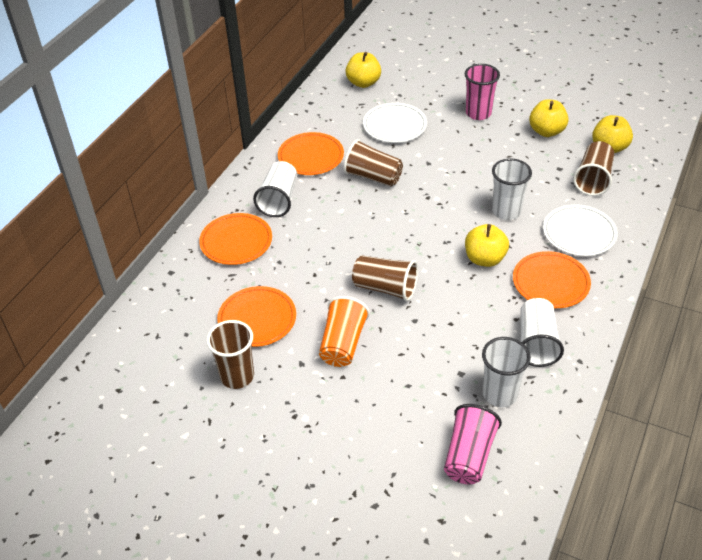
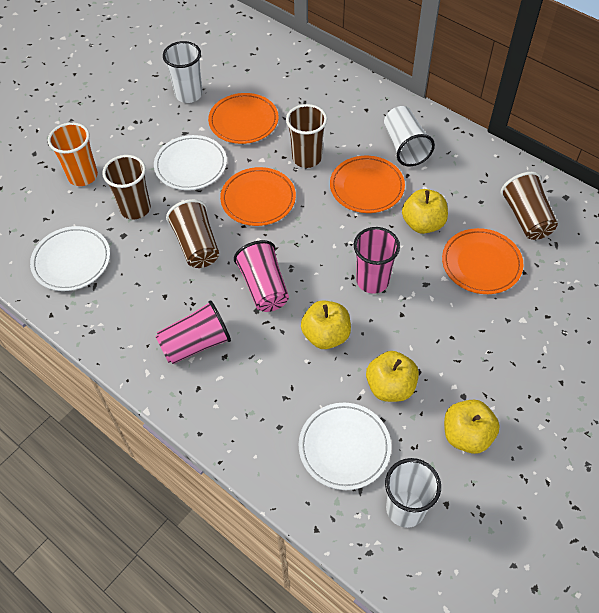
pink cup: 2 -> 3
white cup: 4 -> 3
white plate: 2 -> 3

